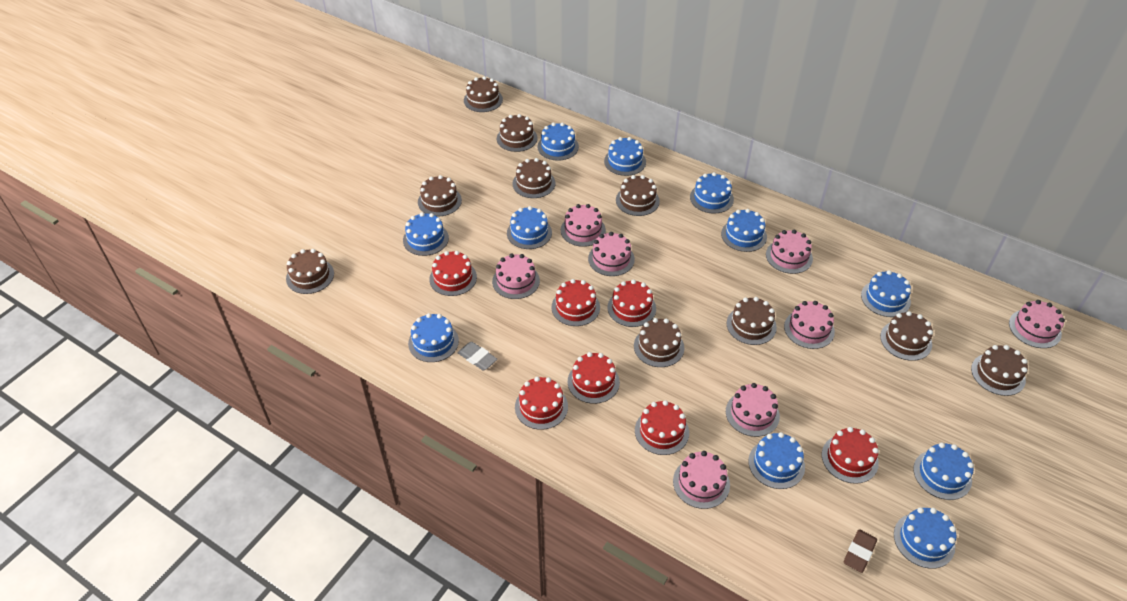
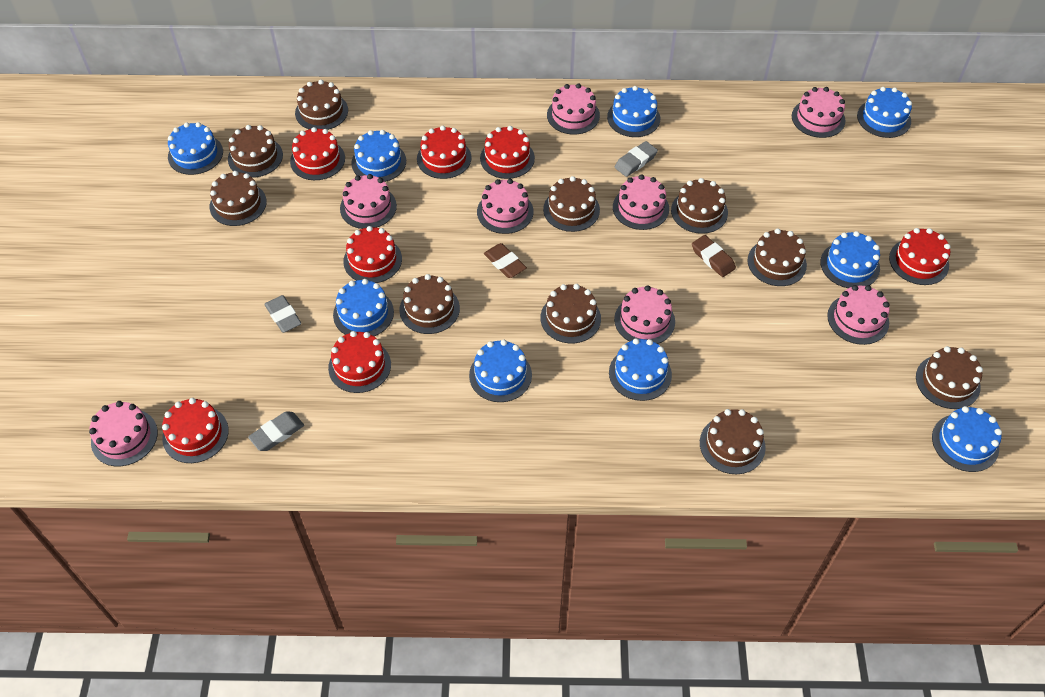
blue cake: 11 -> 9
brown eraser: 1 -> 2
grey eraser: 1 -> 3

